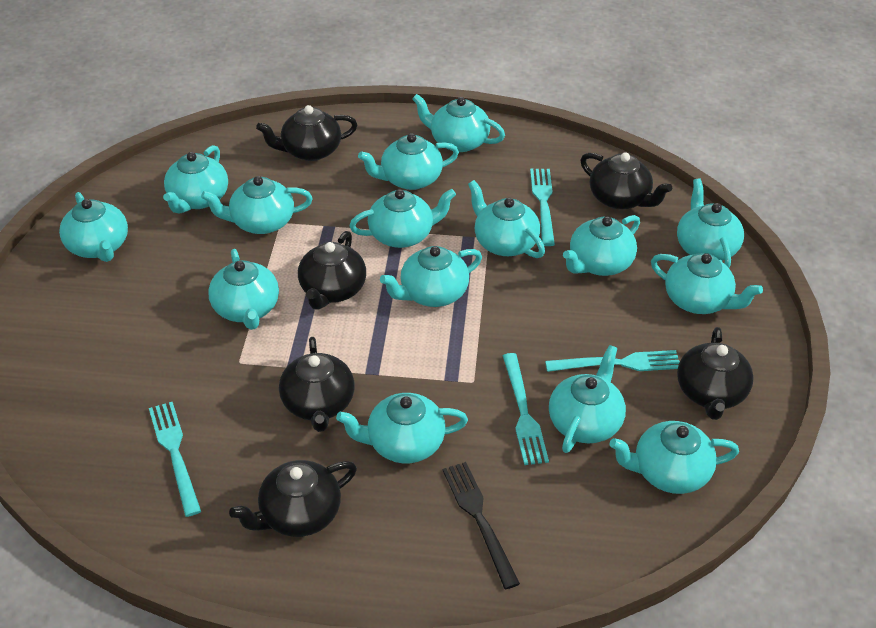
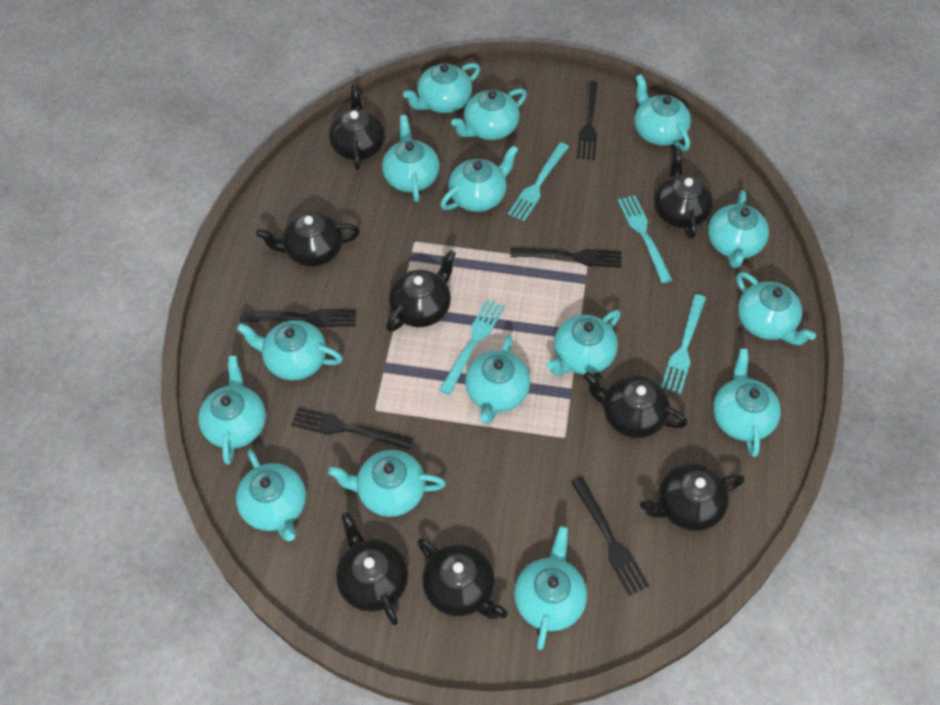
black fork: 1 -> 5
black teapot: 6 -> 8

